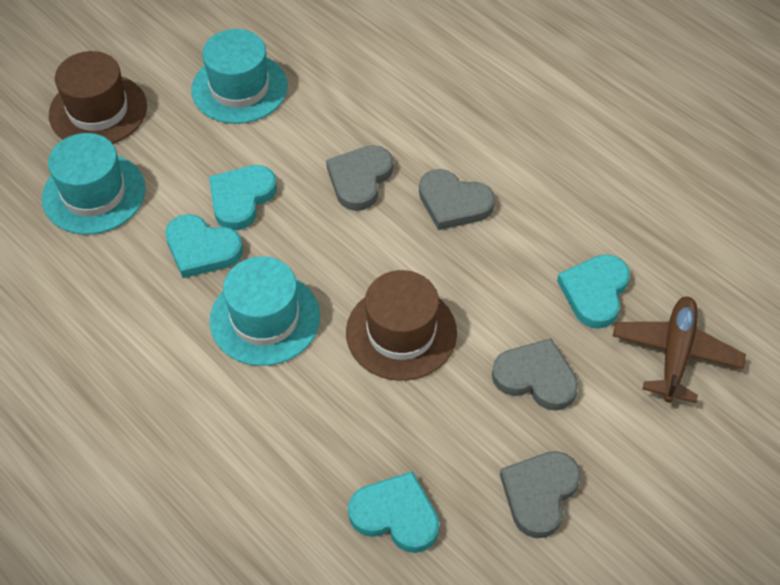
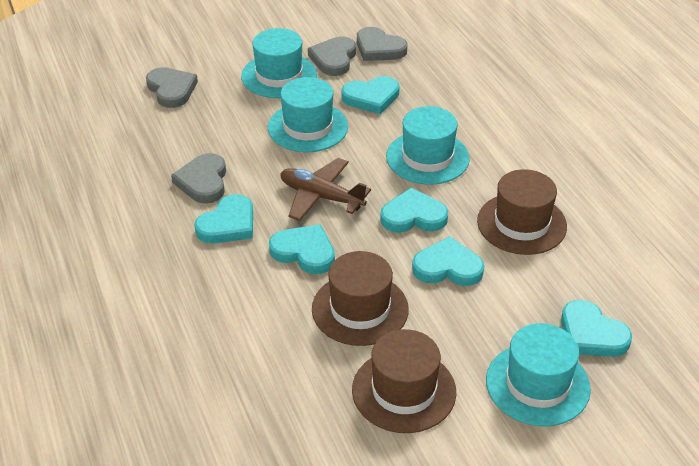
brown hat: 2 -> 3
turquoise hat: 3 -> 4
turquoise heart: 4 -> 6

